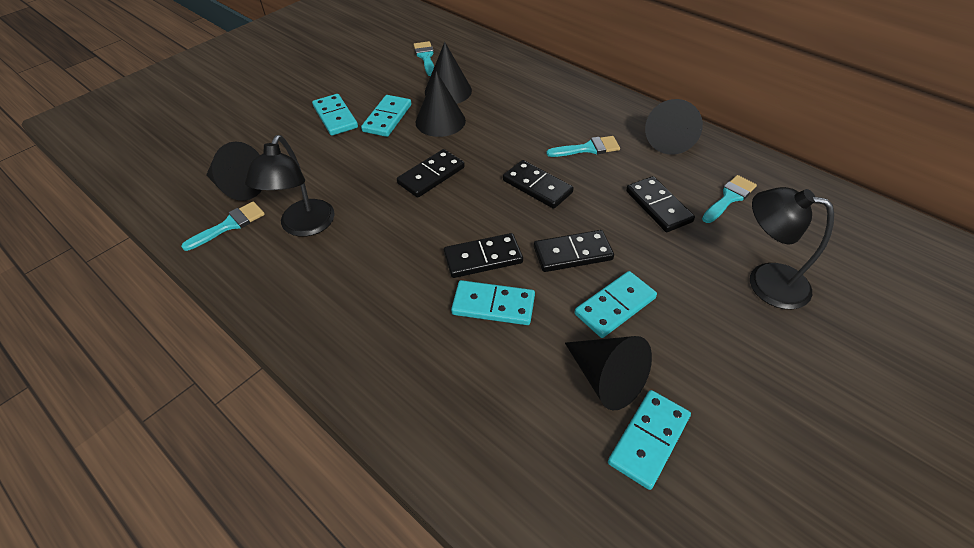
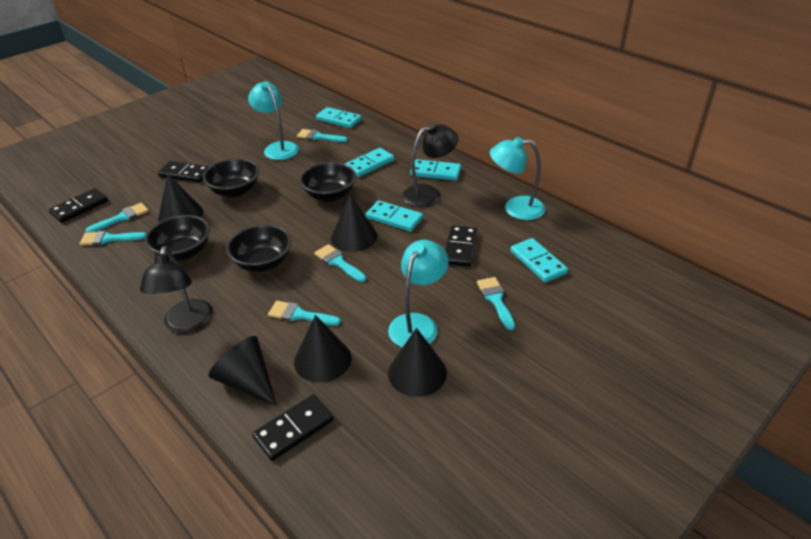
black bowl: 0 -> 4
black domino: 5 -> 4
turquoise brush: 4 -> 6
turquoise lamp: 0 -> 3

